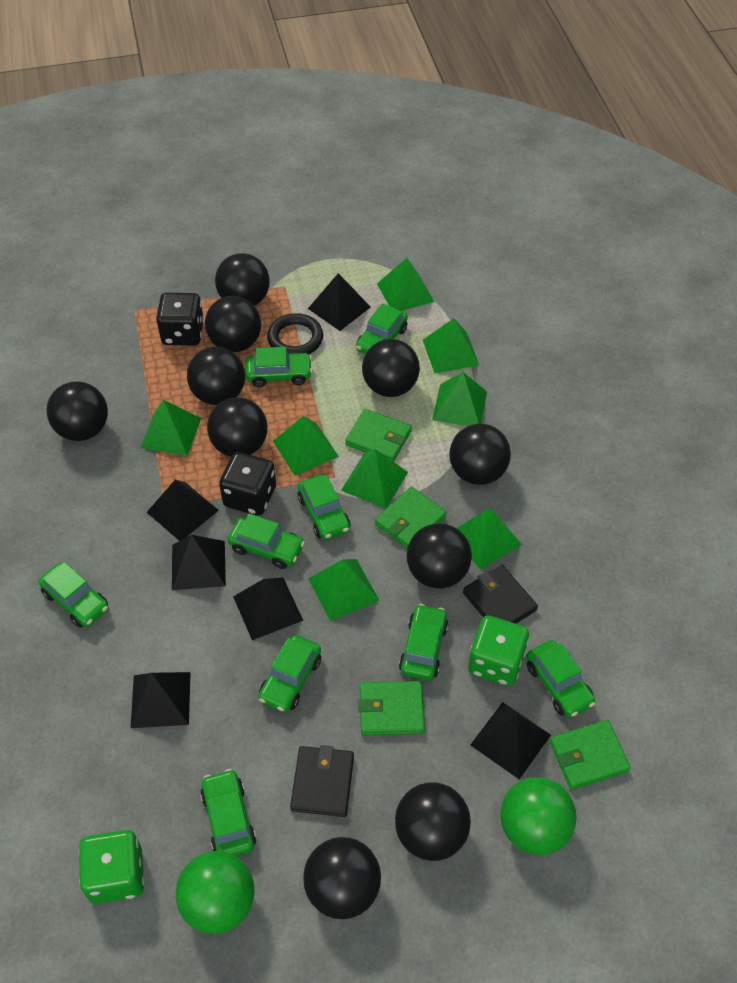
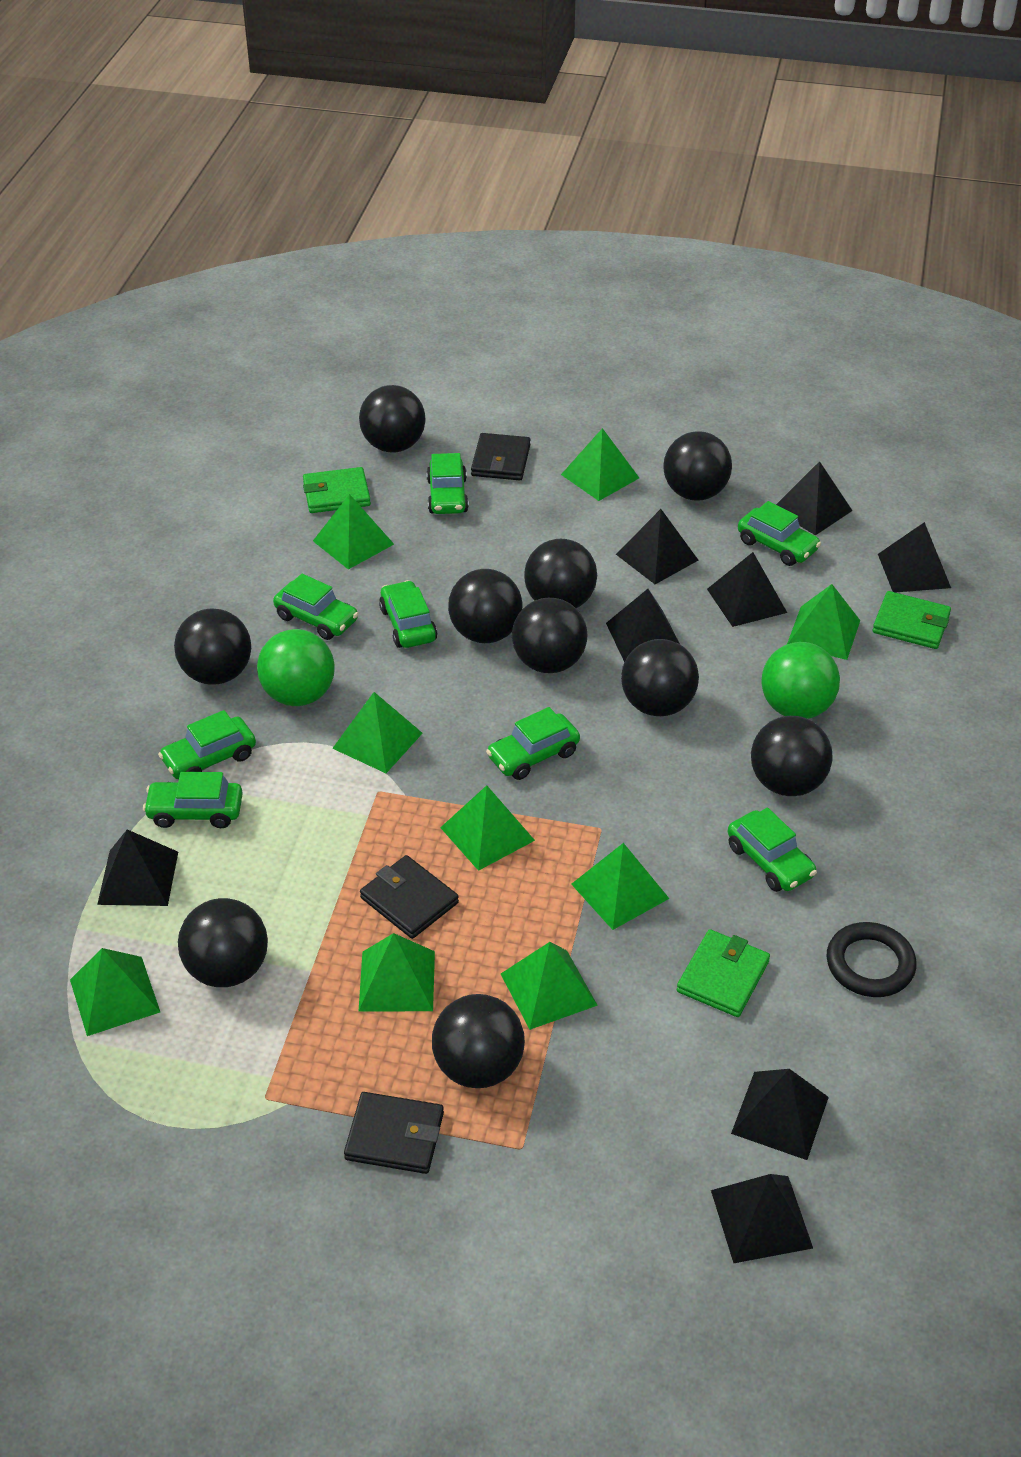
black dice: 2 -> 0
black pyramid: 6 -> 8
black wallet: 2 -> 3
green car: 9 -> 8
green dice: 2 -> 0
green pyramid: 8 -> 9
green wallet: 4 -> 3

